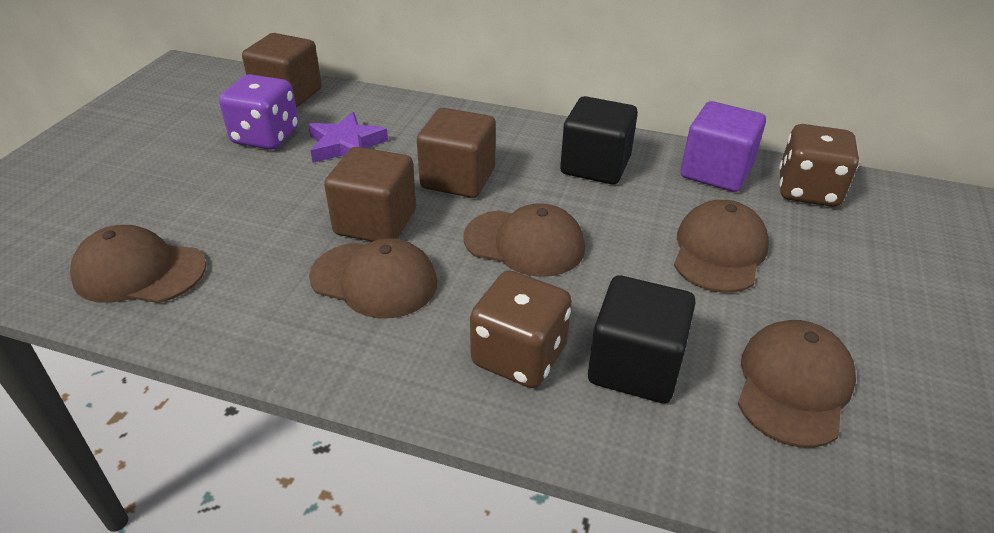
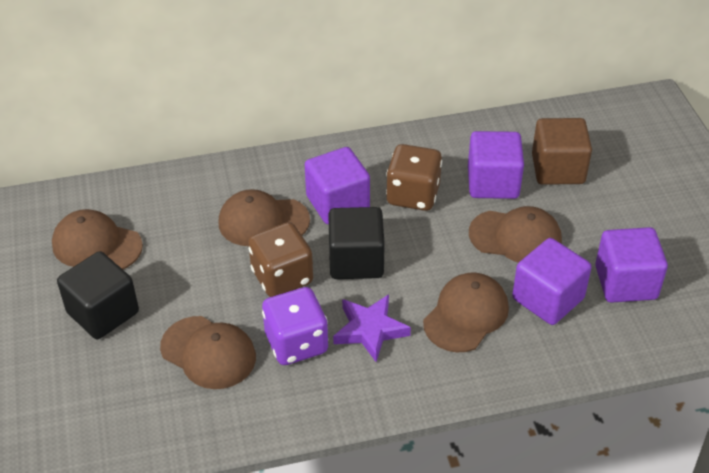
brown cube: 3 -> 1
purple cube: 1 -> 4

